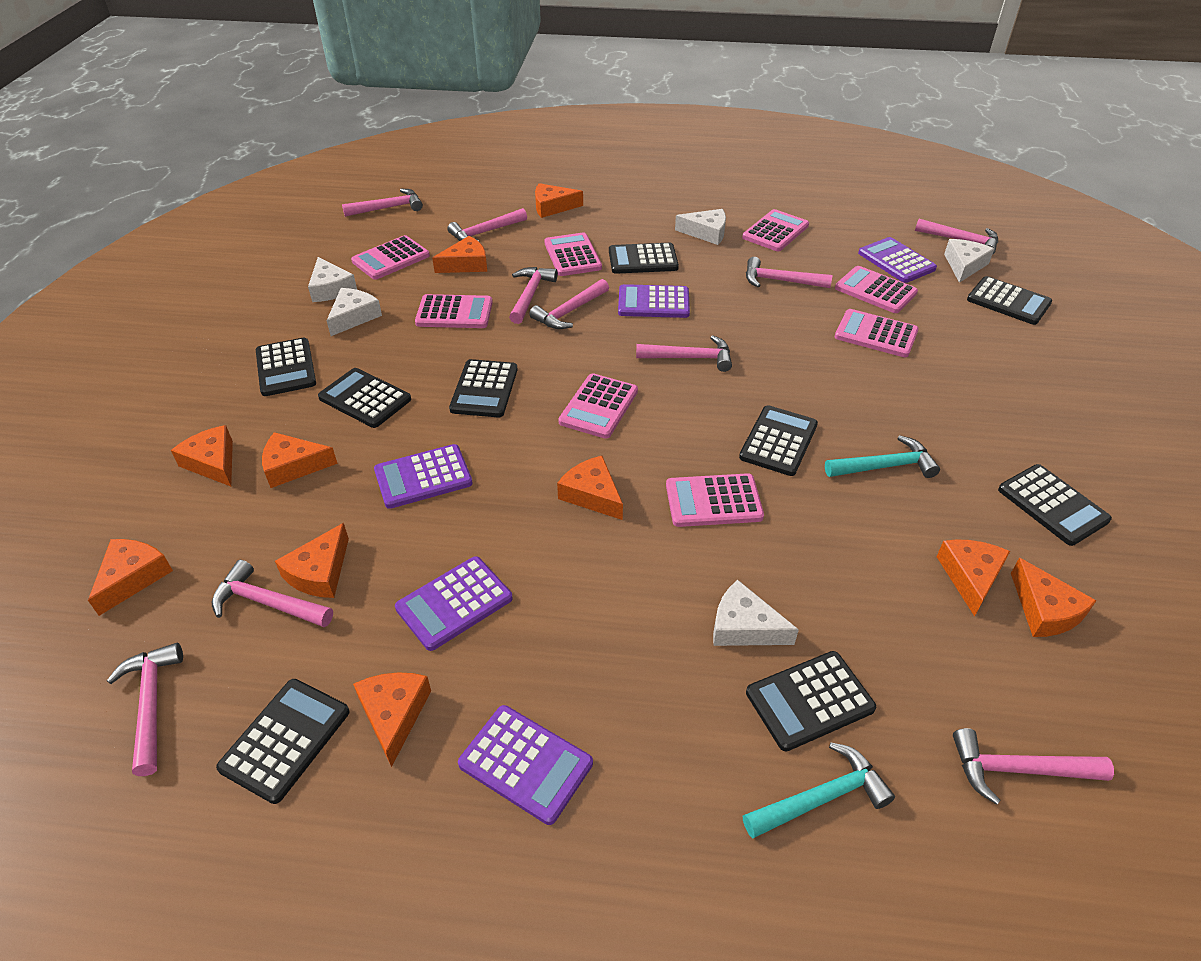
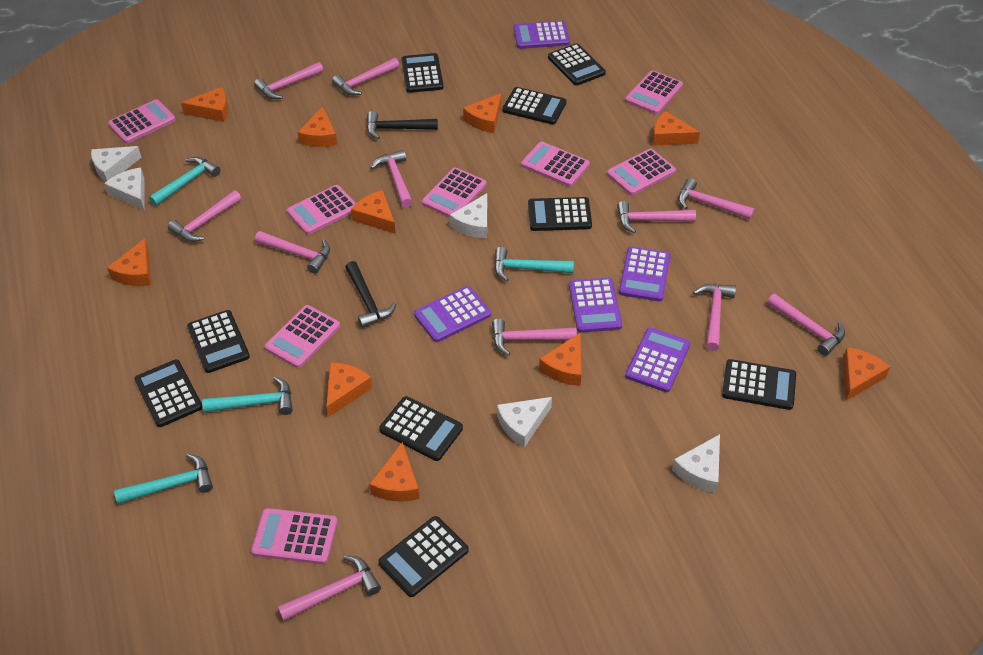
black hammer: 0 -> 2
pink hammer: 10 -> 11
turquoise hammer: 2 -> 4

